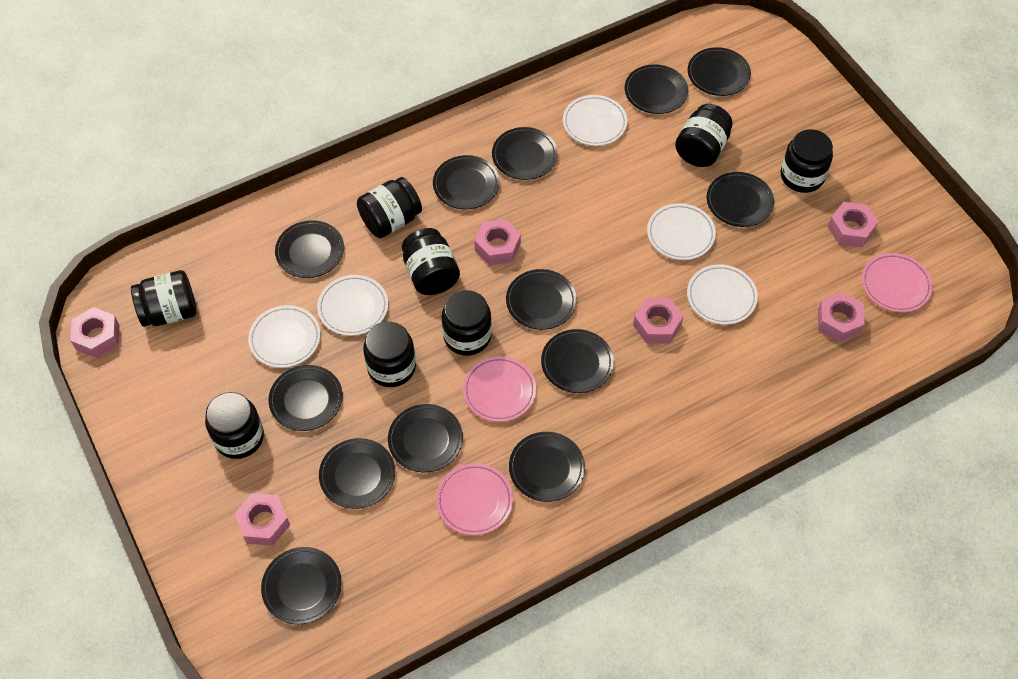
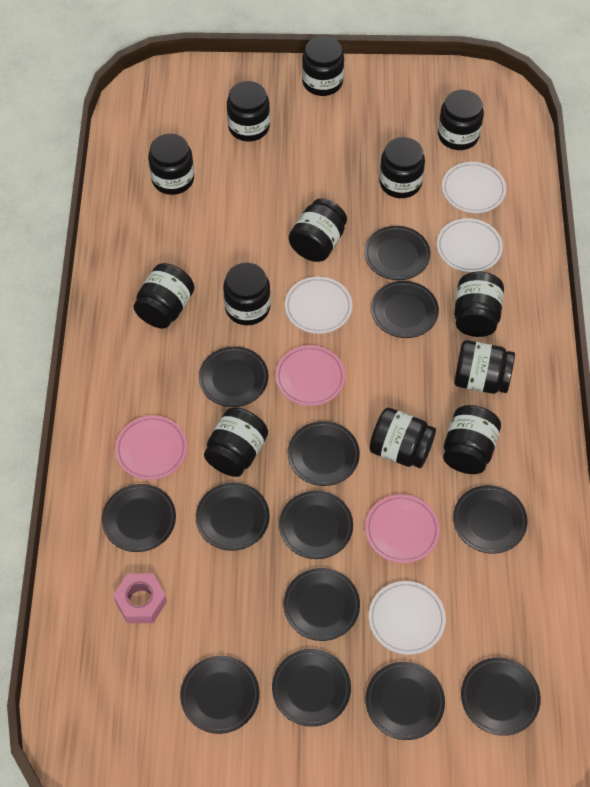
black jar: 8 -> 13
pink nut: 6 -> 1
white plate: 5 -> 4

